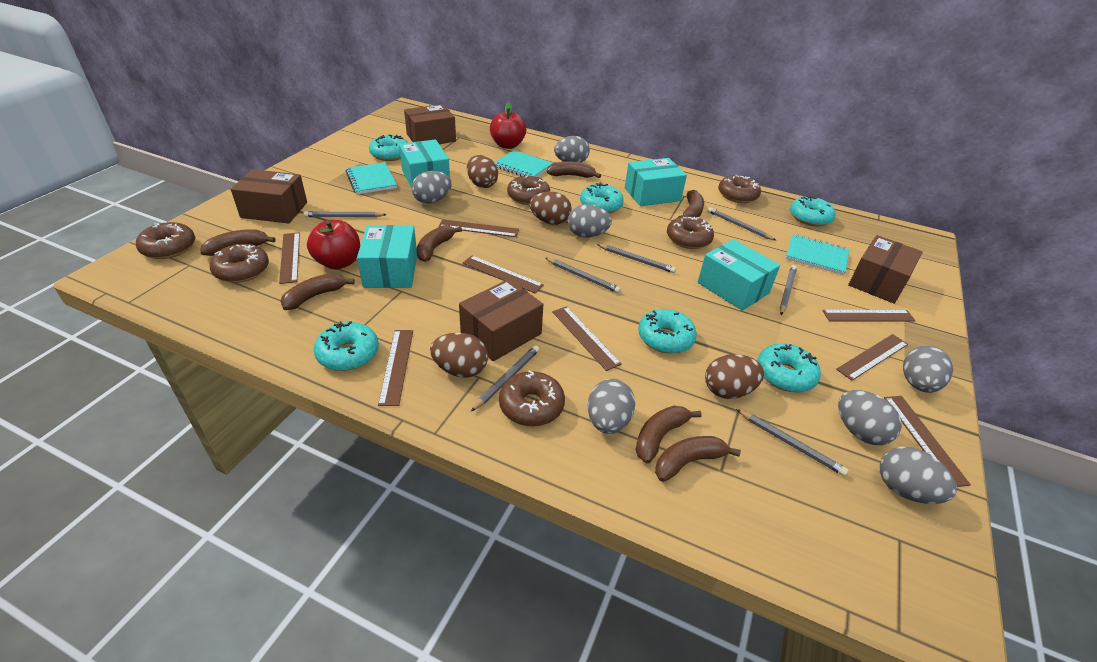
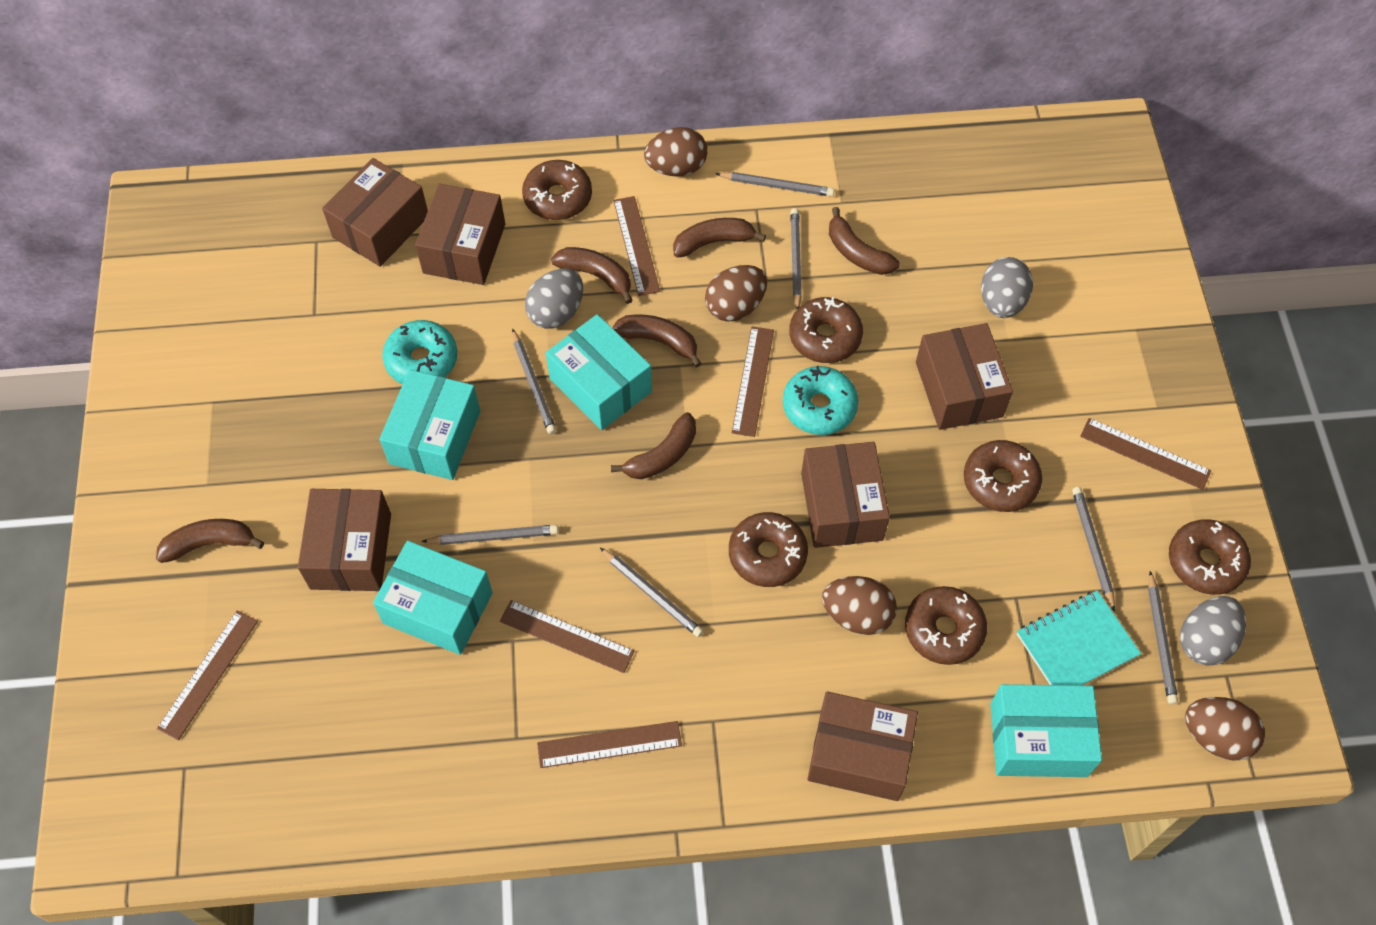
brown banana: 7 -> 6
brown box: 4 -> 6
brown ruler: 8 -> 6
grey egg: 7 -> 3
red apple: 2 -> 0
turquoise donut: 6 -> 2
turquoise notebook: 3 -> 1

